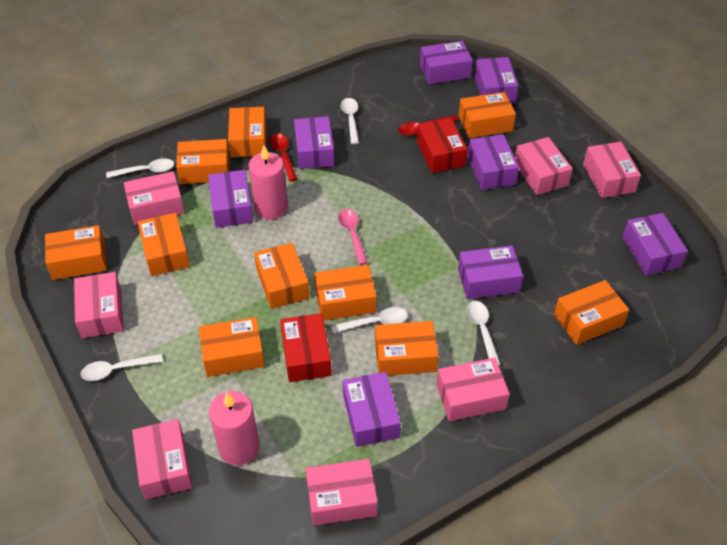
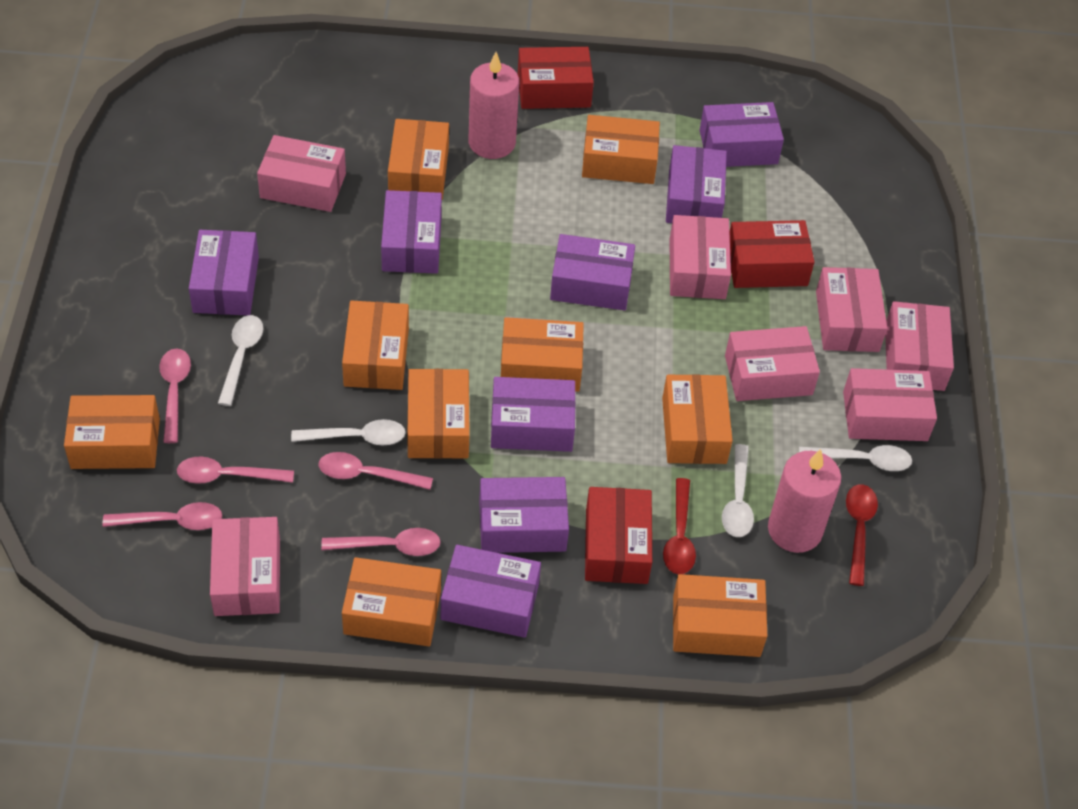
orange box: 10 -> 9
pink spoon: 1 -> 5
red box: 2 -> 3
white spoon: 5 -> 4

